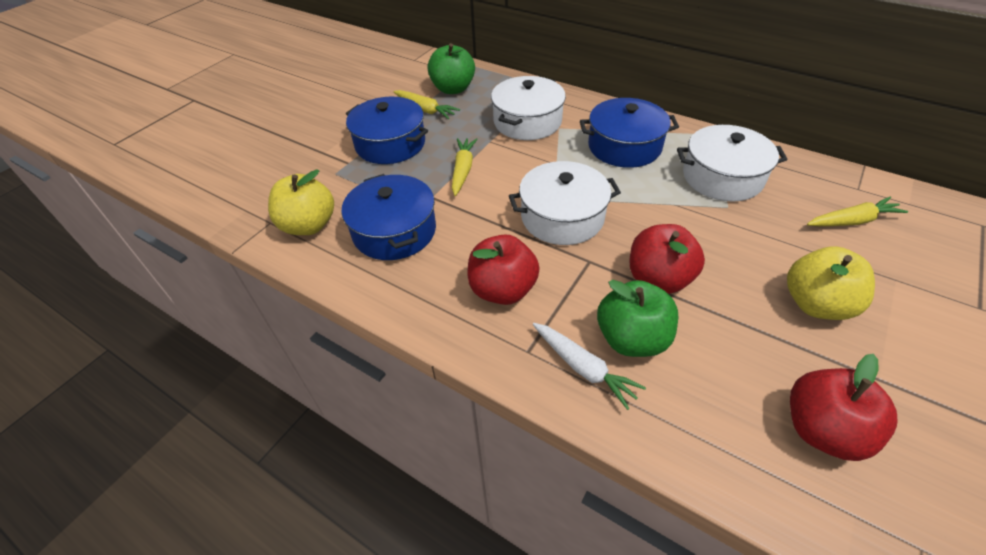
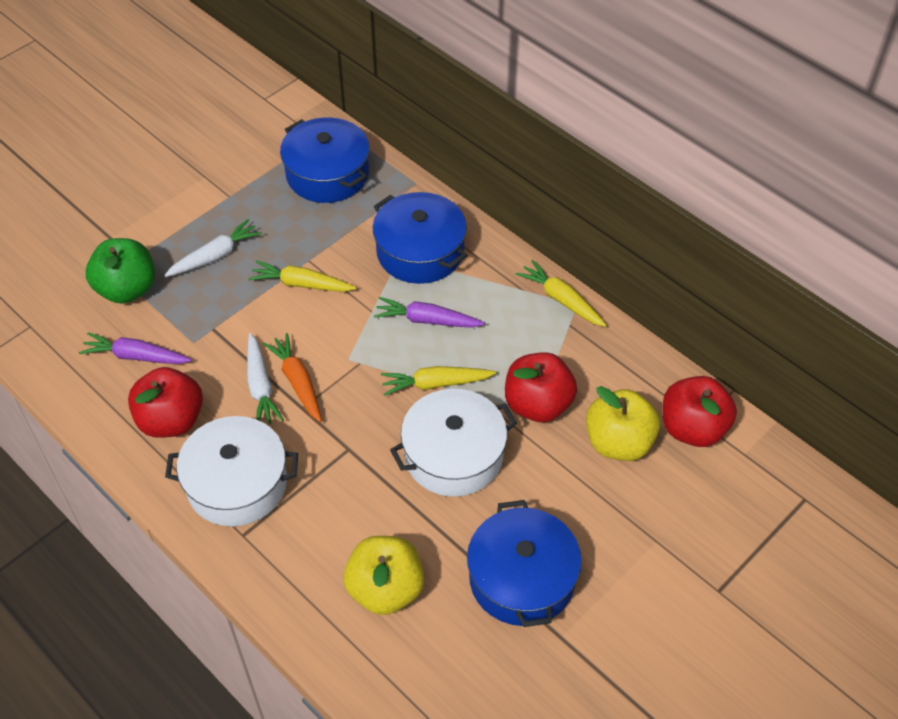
green apple: 2 -> 1
orange carrot: 0 -> 1
purple carrot: 0 -> 2
white carrot: 1 -> 2
white pot: 3 -> 2

